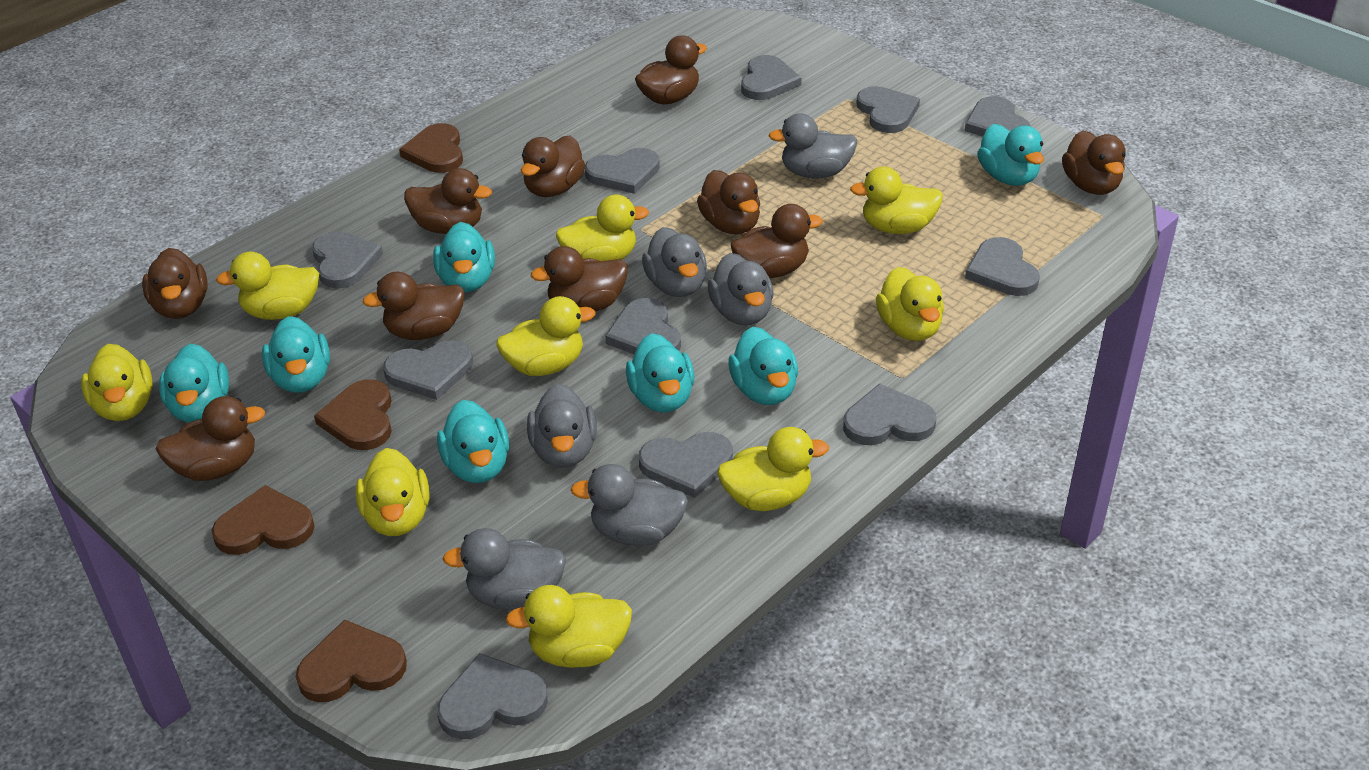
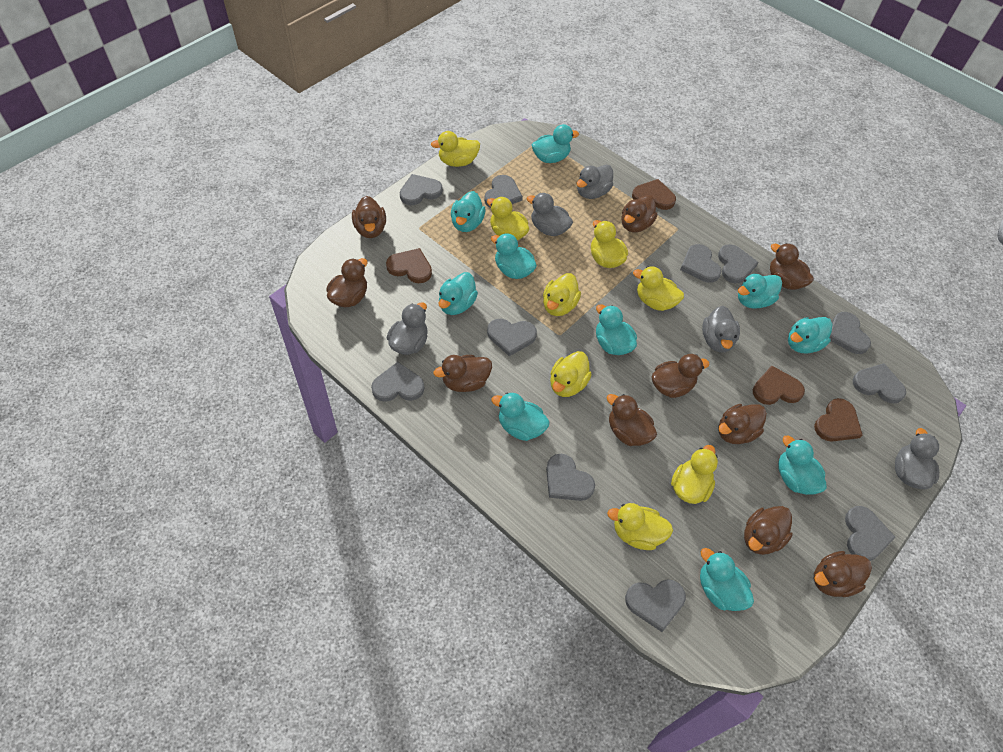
grey duck: 6 -> 5
turquoise duck: 7 -> 10
yellow duck: 9 -> 8

